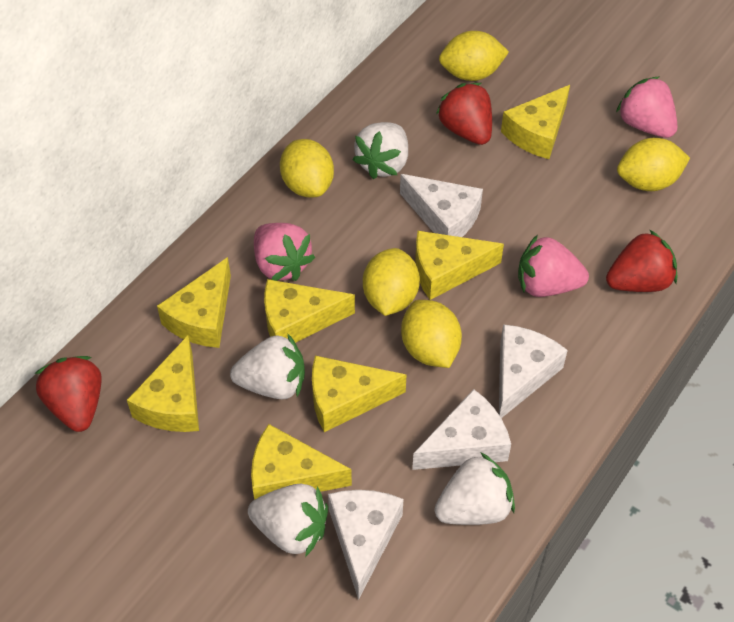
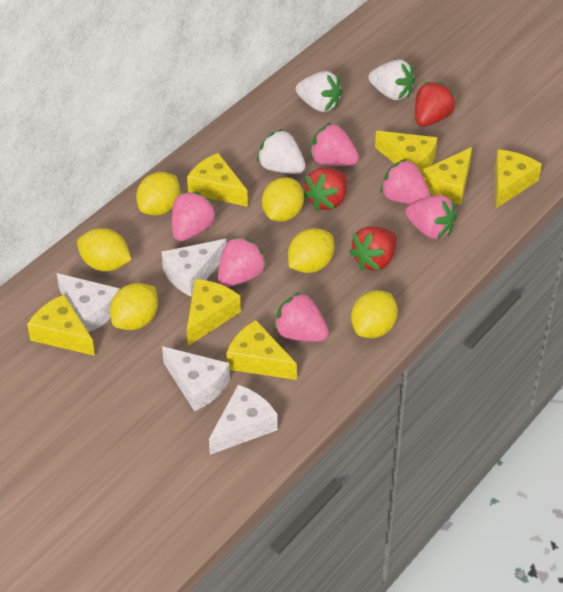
pink strawberry: 3 -> 6
white strawberry: 4 -> 3
yellow lemon: 5 -> 6

